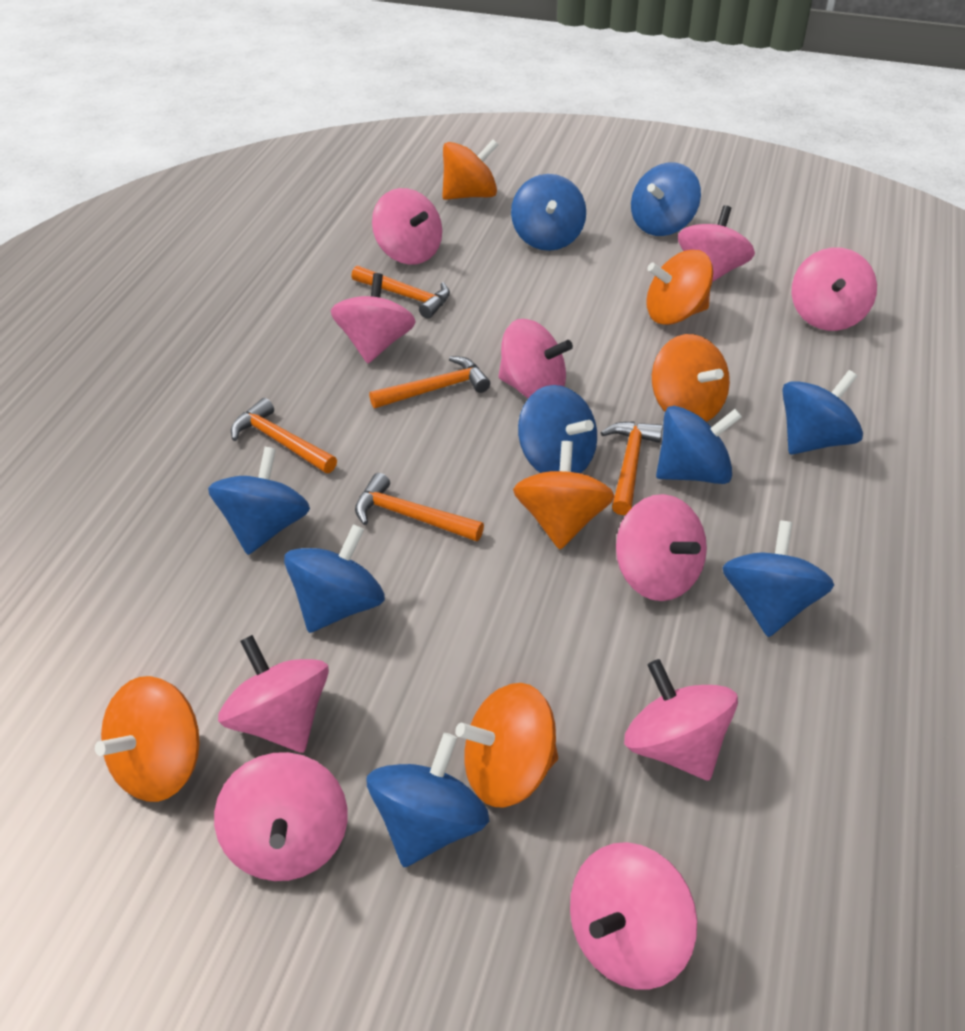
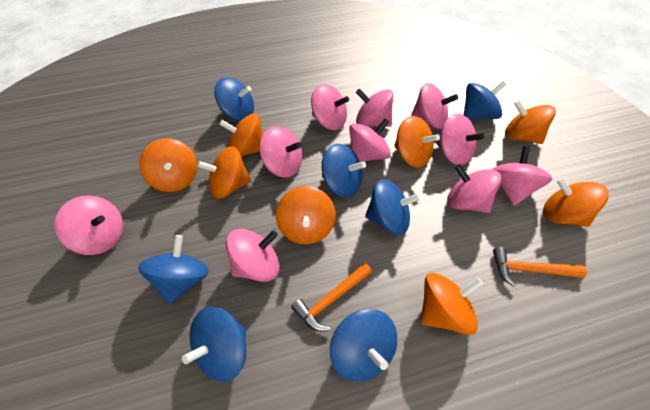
blue spinning top: 9 -> 7
orange hammer: 5 -> 2
orange spinning top: 6 -> 8

